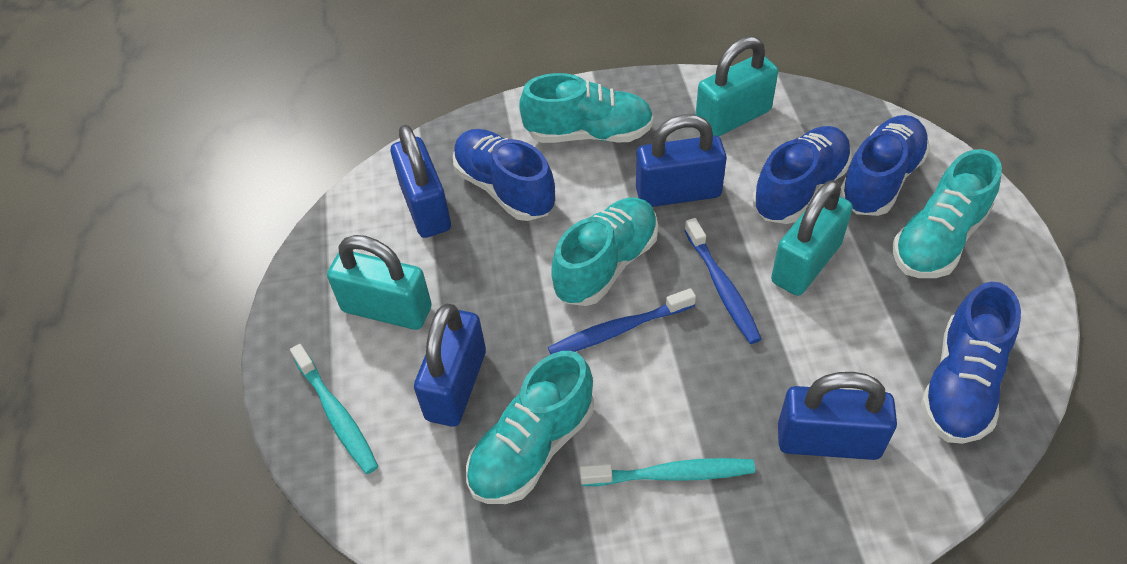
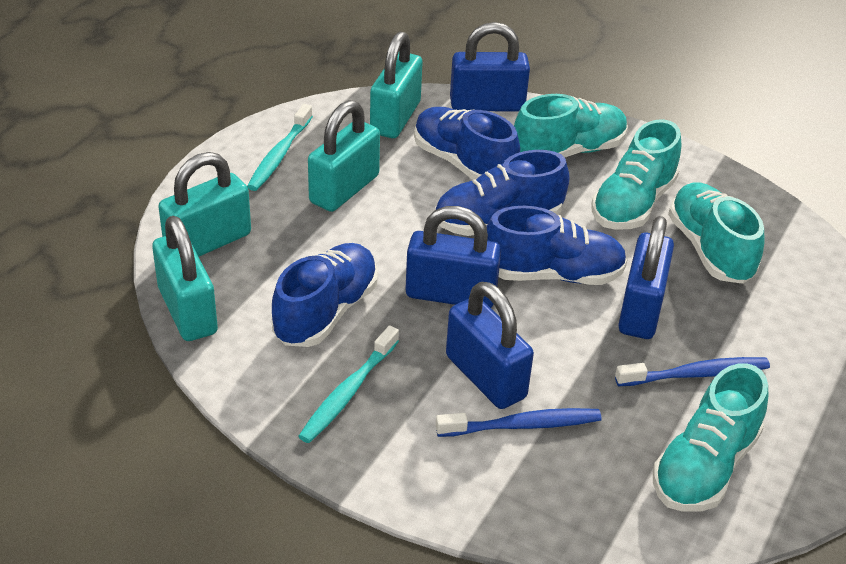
turquoise padlock: 3 -> 4

